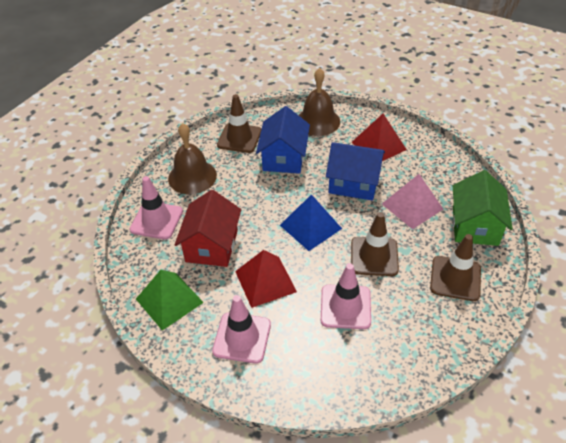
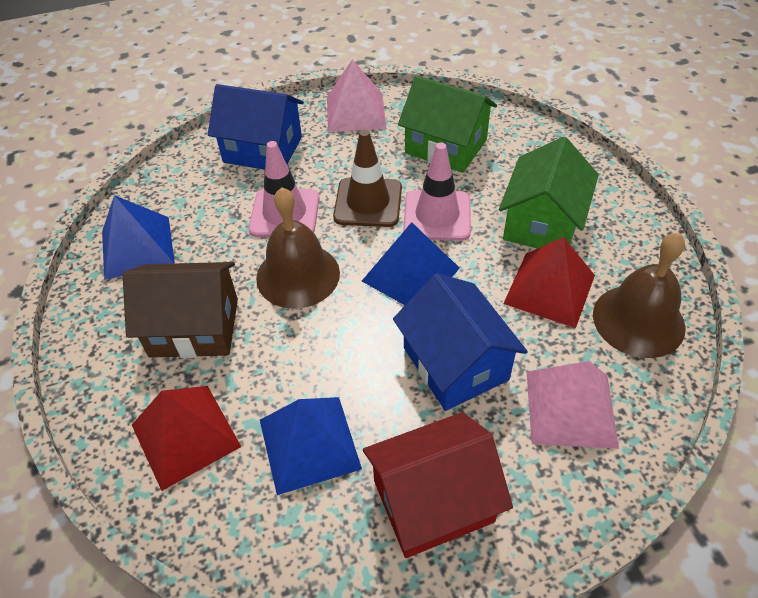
blue pyramid: 1 -> 3
brown house: 0 -> 1
brown traffic cone: 3 -> 1
green house: 1 -> 2
green pyramid: 1 -> 0
pink pyramid: 1 -> 2
pink traffic cone: 3 -> 2

